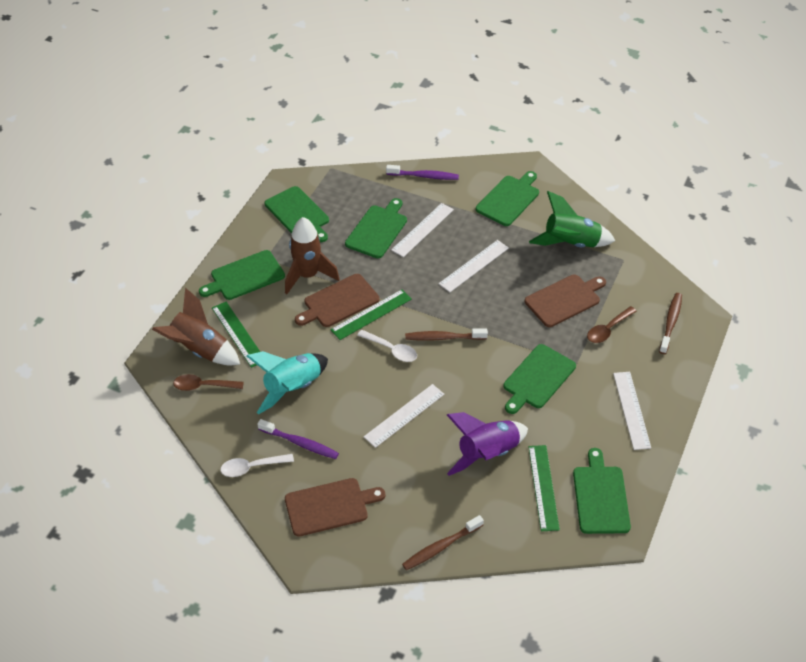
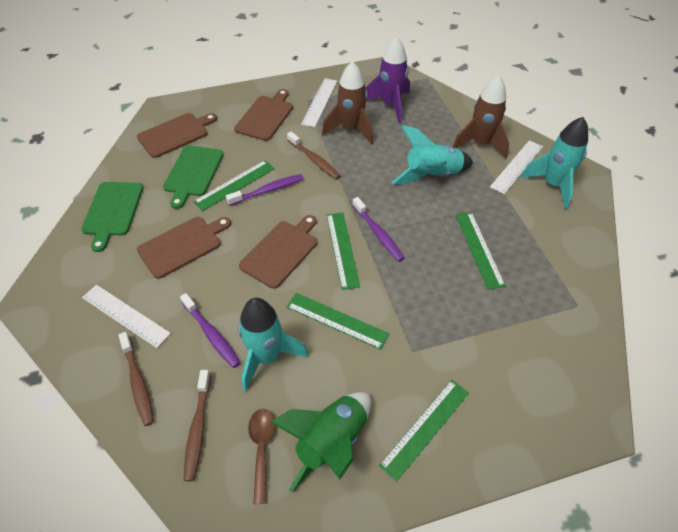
brown cutting board: 3 -> 4
brown spoon: 2 -> 1
green cutting board: 6 -> 2
green ruler: 3 -> 5
purple toothbrush: 2 -> 3
turquoise rocket: 1 -> 3
white ruler: 4 -> 3
white spoon: 2 -> 0

